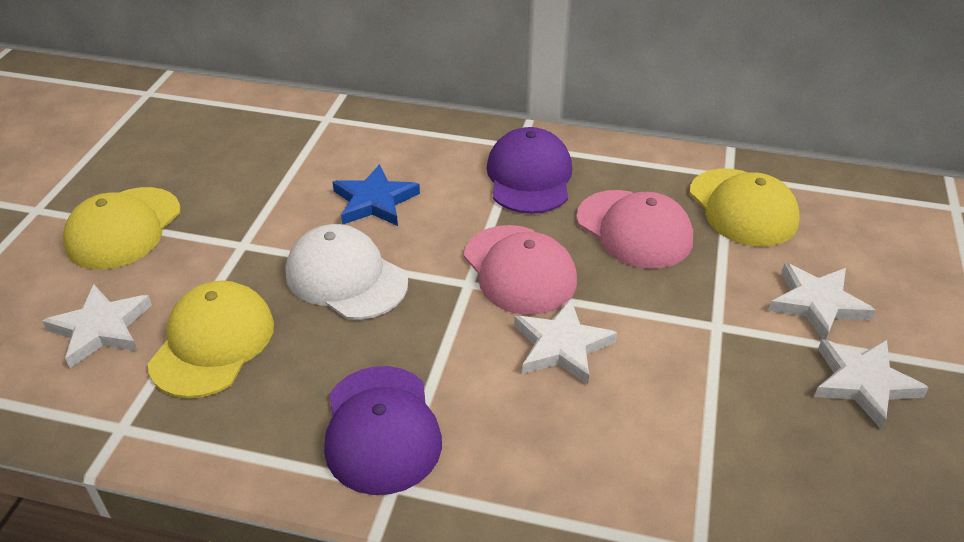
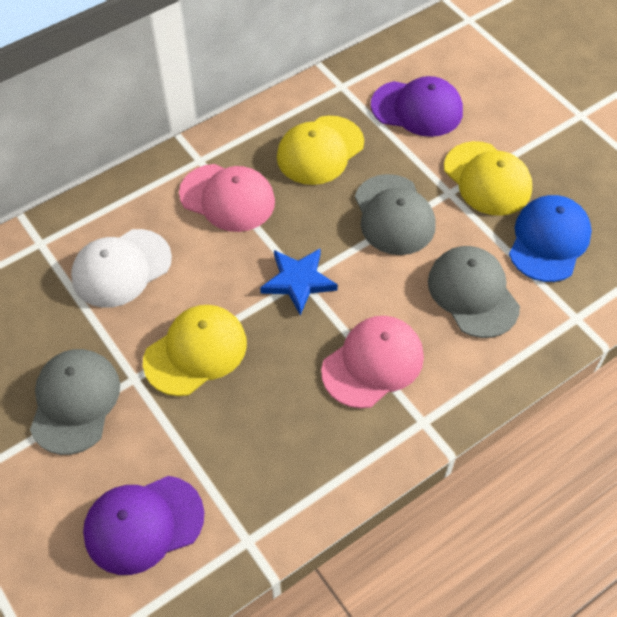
blue cap: 0 -> 1
grey cap: 0 -> 3
white star: 4 -> 0

